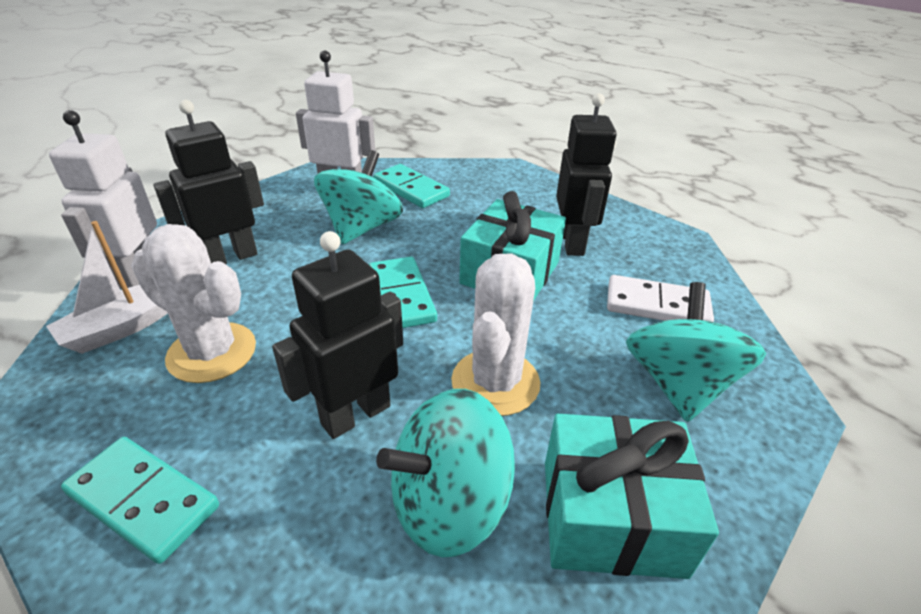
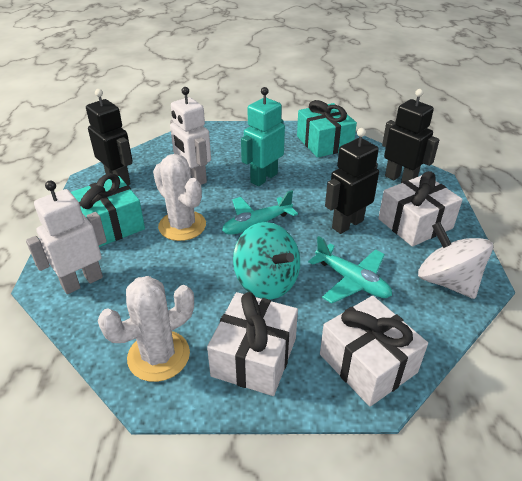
turquoise domino: 3 -> 0
turquoise plane: 0 -> 2
turquoise robot: 0 -> 1
turquoise spinning top: 3 -> 1
white boat: 1 -> 0
white domino: 1 -> 0
white gift: 0 -> 3
white spinning top: 0 -> 1

